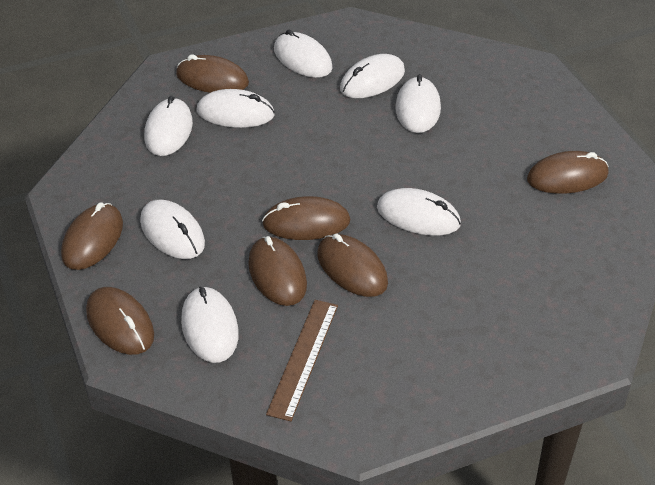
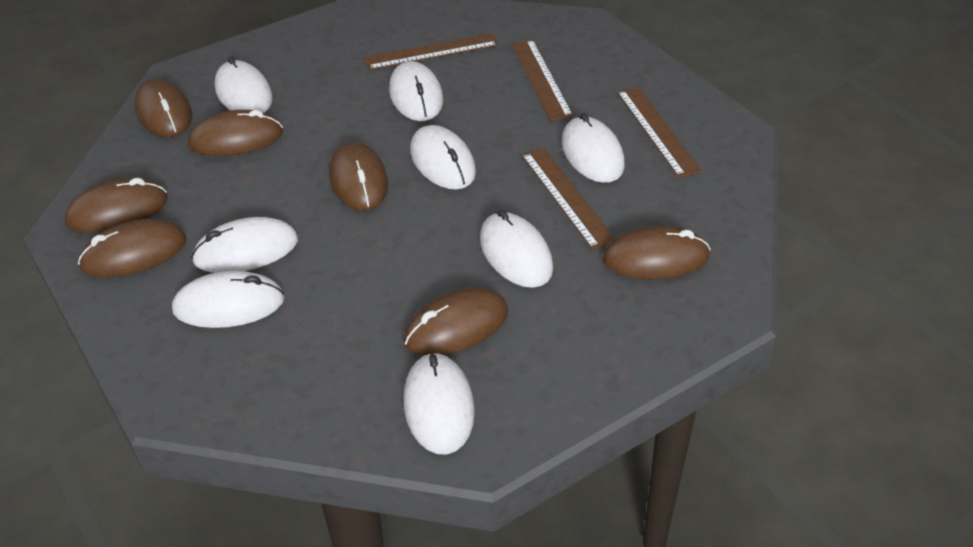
brown ruler: 1 -> 4

